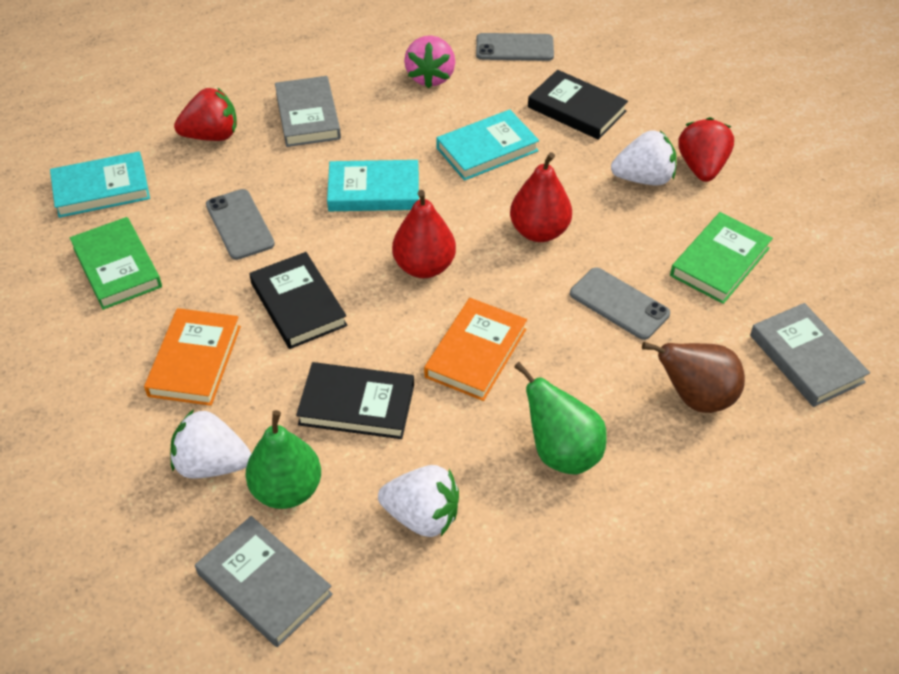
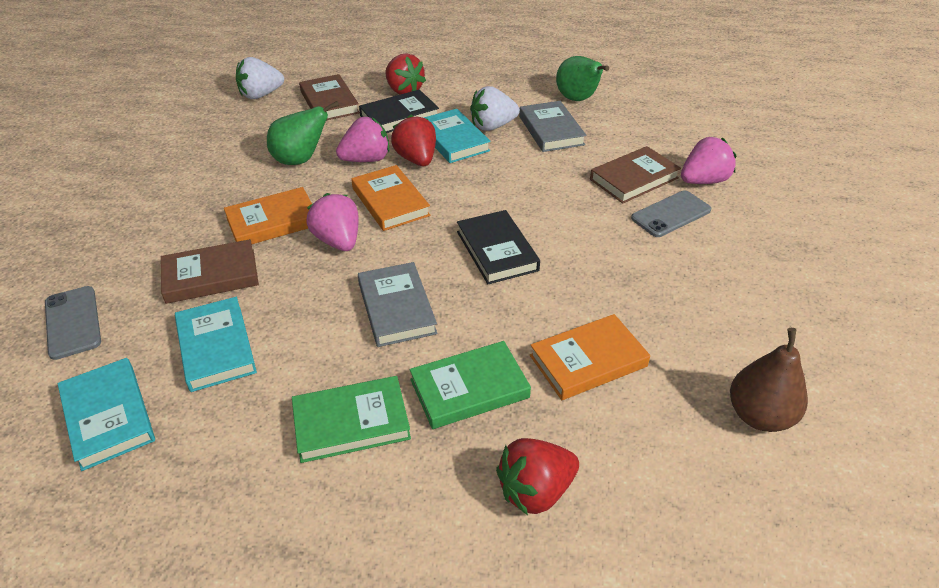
black book: 3 -> 2
brown book: 0 -> 3
grey book: 3 -> 2
grey phone: 3 -> 2
orange book: 2 -> 3
pink strawberry: 1 -> 3
red pear: 2 -> 0
red strawberry: 2 -> 3
white strawberry: 3 -> 2

